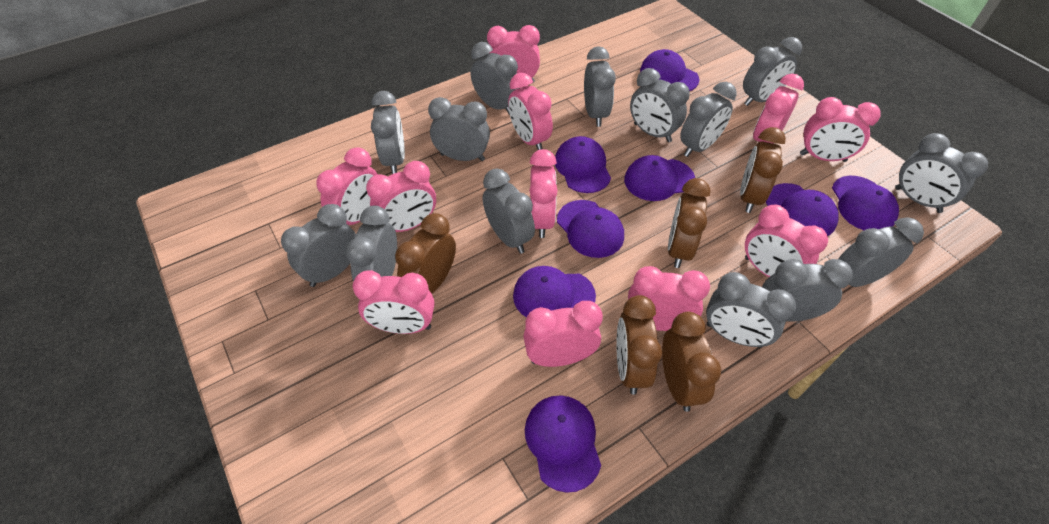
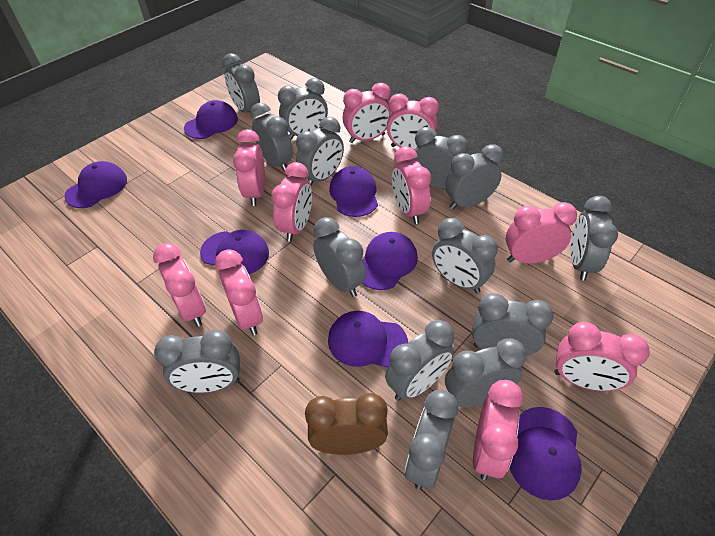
brown clock: 5 -> 1
pink clock: 11 -> 10
purple cap: 8 -> 7

